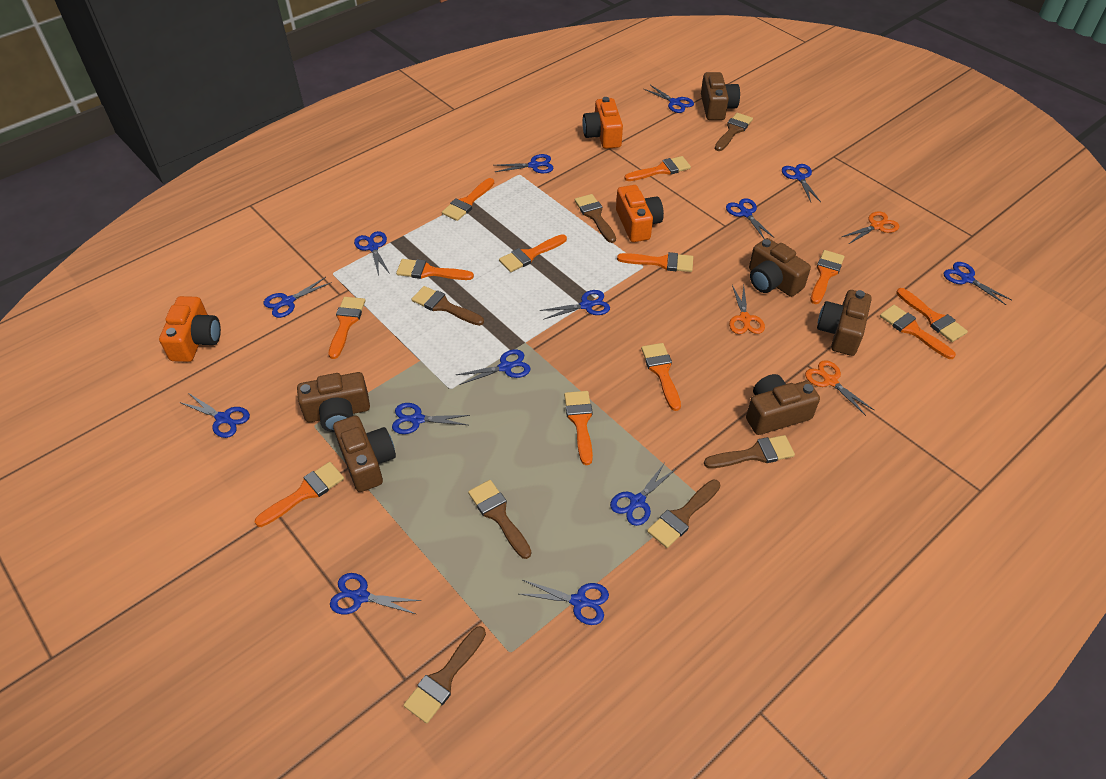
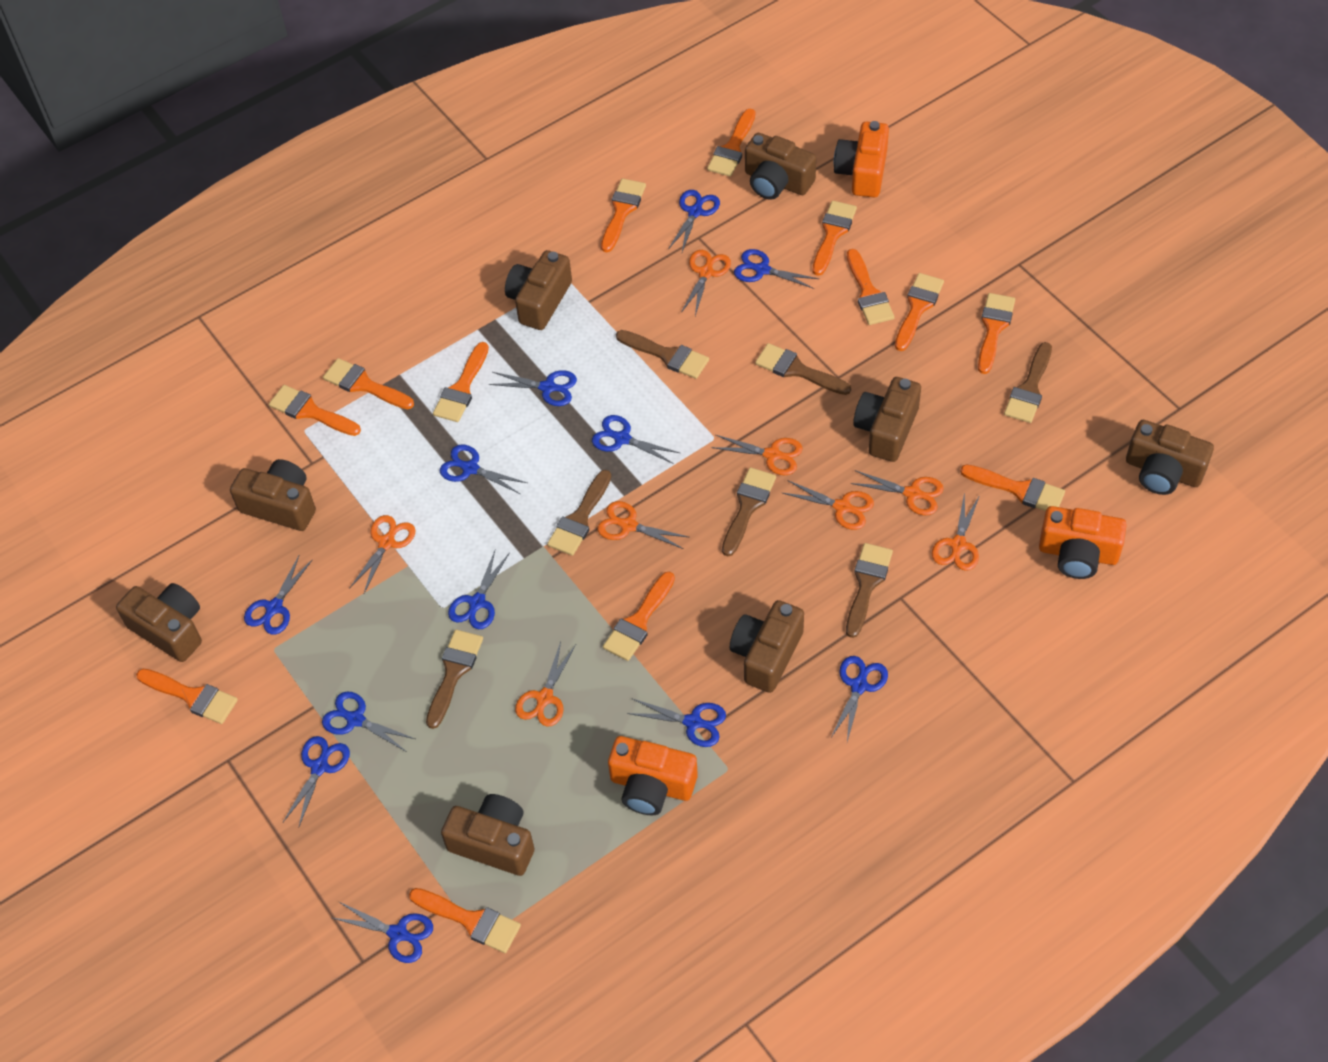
blue scissors: 14 -> 12
brown camera: 6 -> 8
orange brush: 12 -> 13
orange scissors: 3 -> 8

